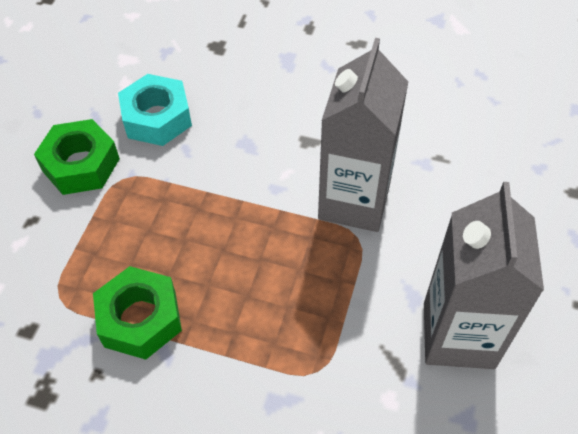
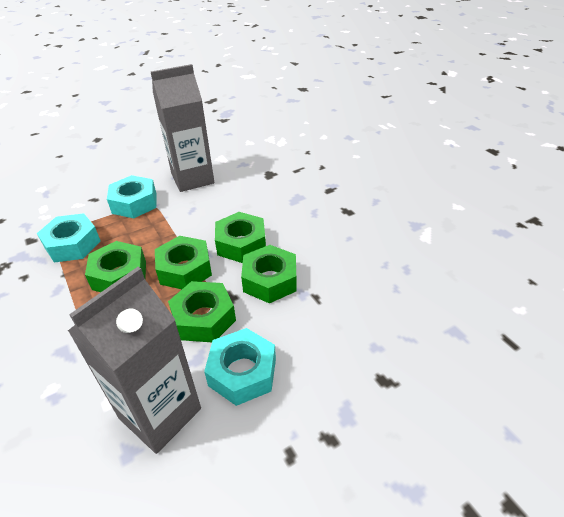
green nut: 2 -> 5
turquoise nut: 1 -> 3

